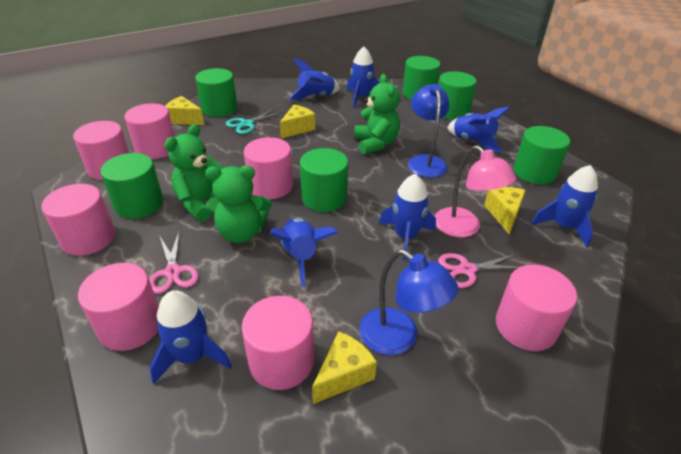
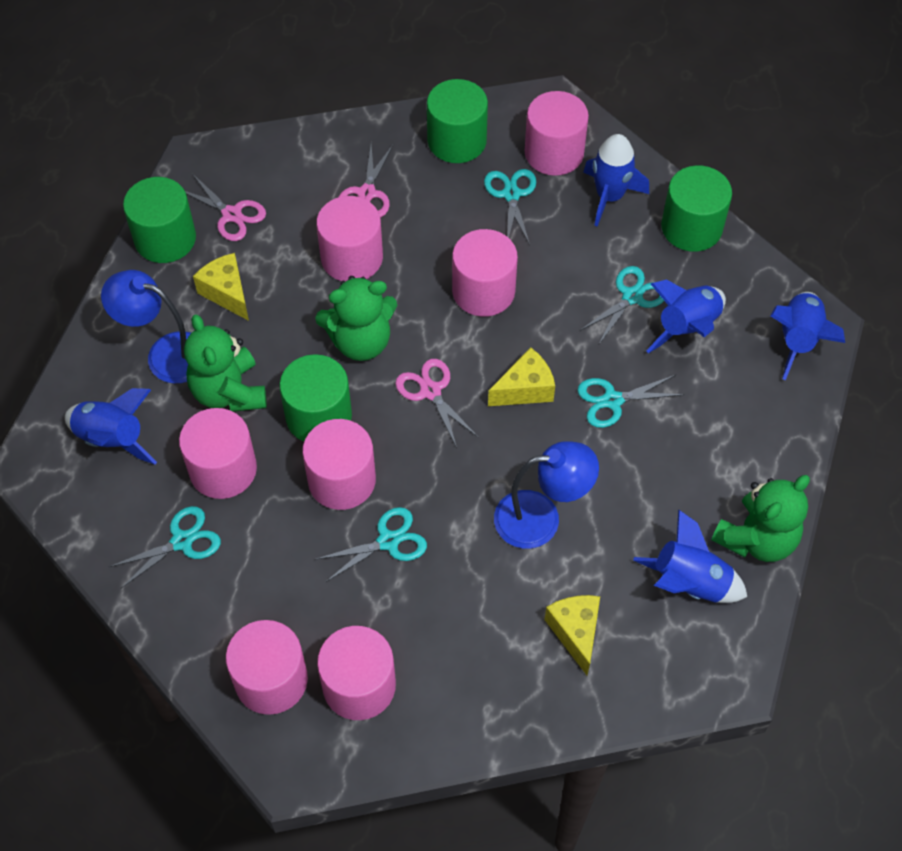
blue rocket: 7 -> 5
green cylinder: 6 -> 4
pink lamp: 1 -> 0
pink scissors: 2 -> 3
turquoise scissors: 1 -> 5
yellow cheese: 4 -> 3

